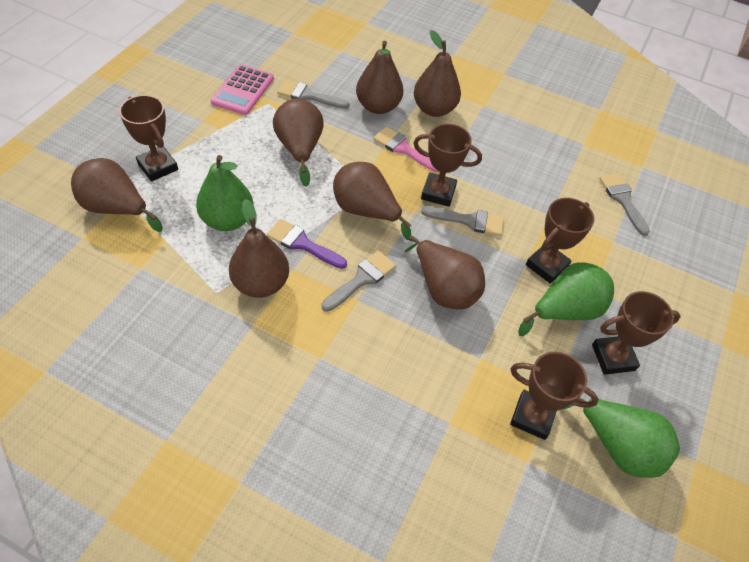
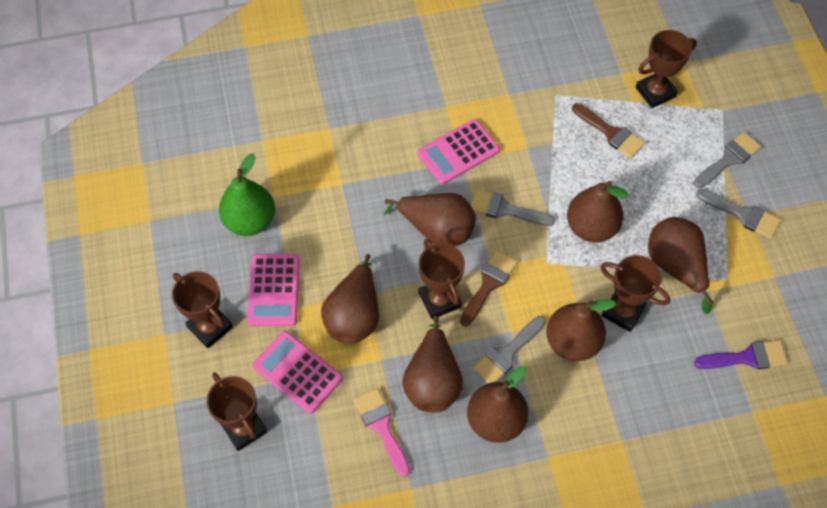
brown brush: 0 -> 2
green pear: 3 -> 1
pink calculator: 1 -> 3

